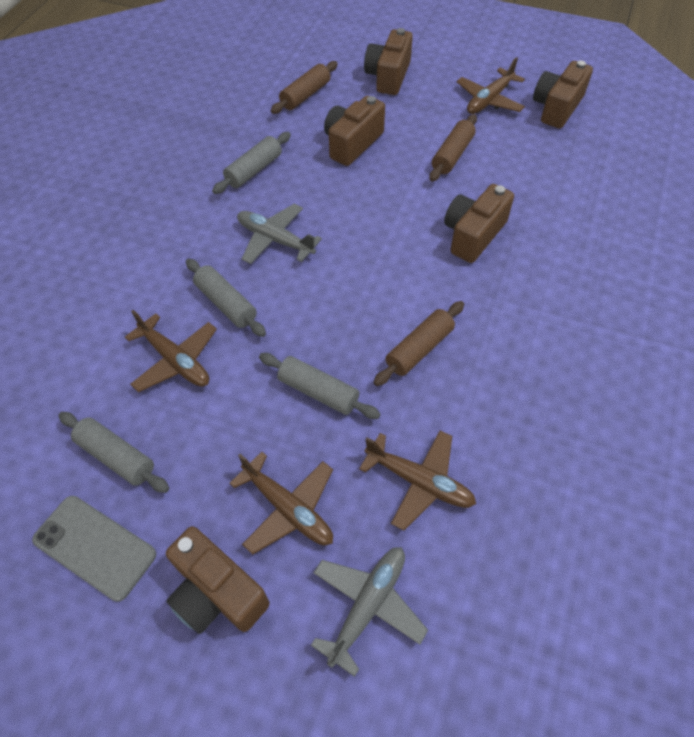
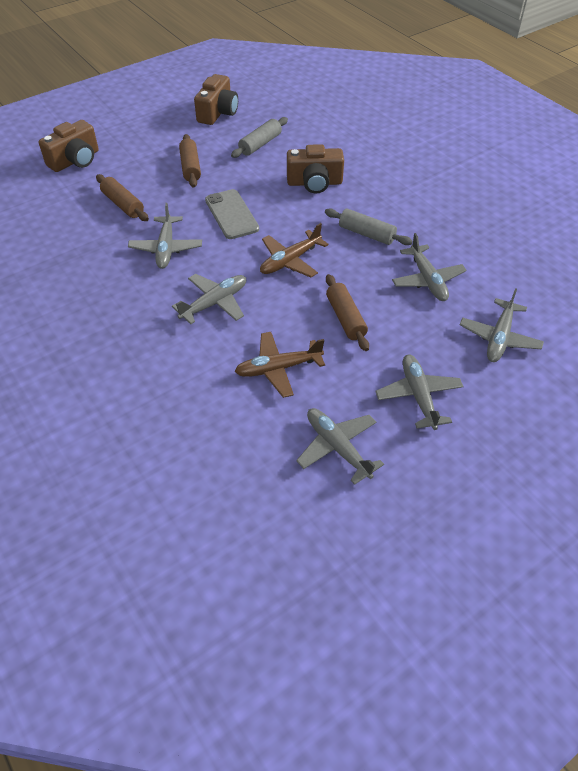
brown camera: 5 -> 3
brown plane: 4 -> 2
grey plane: 2 -> 6
grey rolling pin: 4 -> 2

